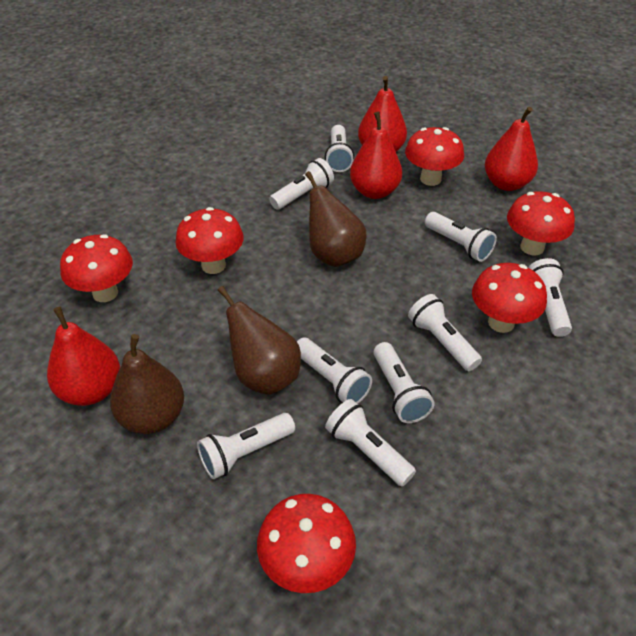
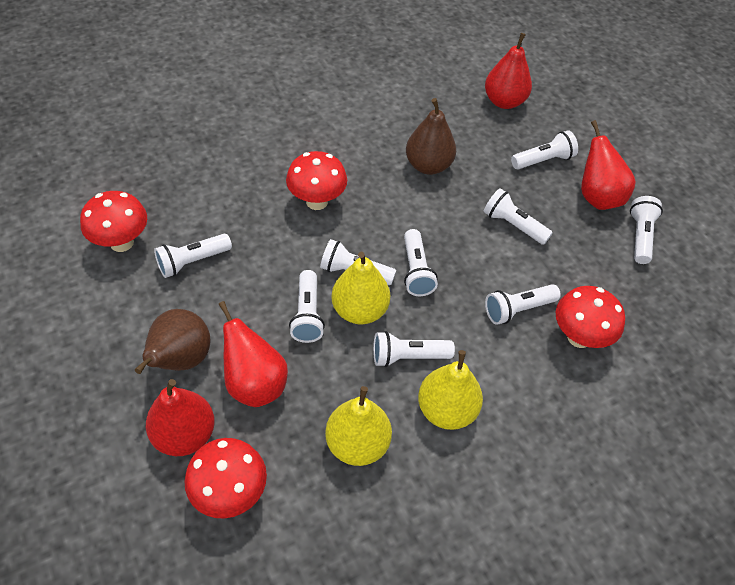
brown pear: 3 -> 2
red mushroom: 6 -> 4
yellow pear: 0 -> 3

